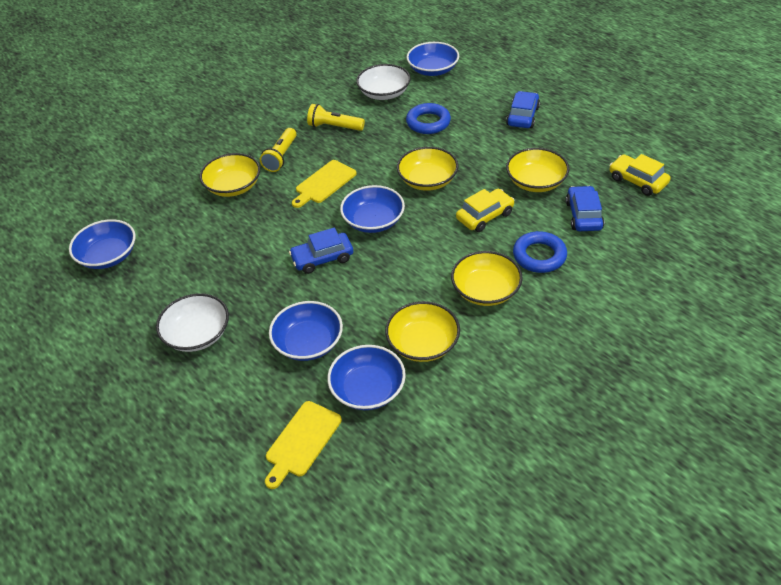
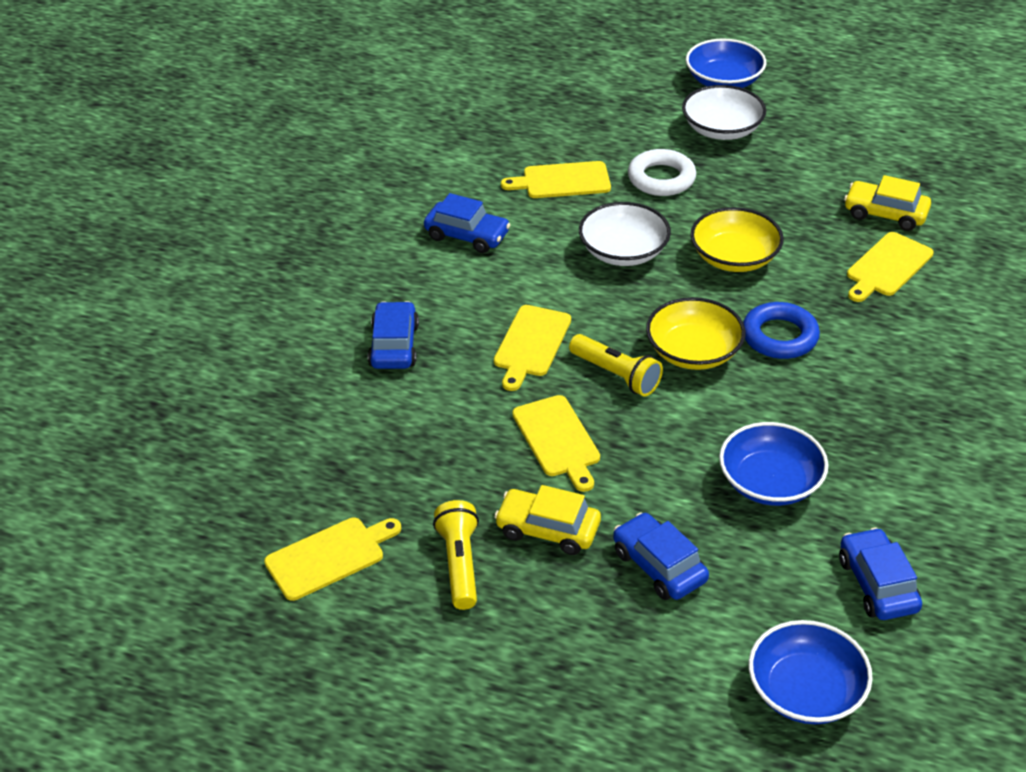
blue bowl: 5 -> 3
blue car: 3 -> 4
blue ring: 2 -> 1
white ring: 0 -> 1
yellow bowl: 5 -> 2
yellow cutting board: 2 -> 5

